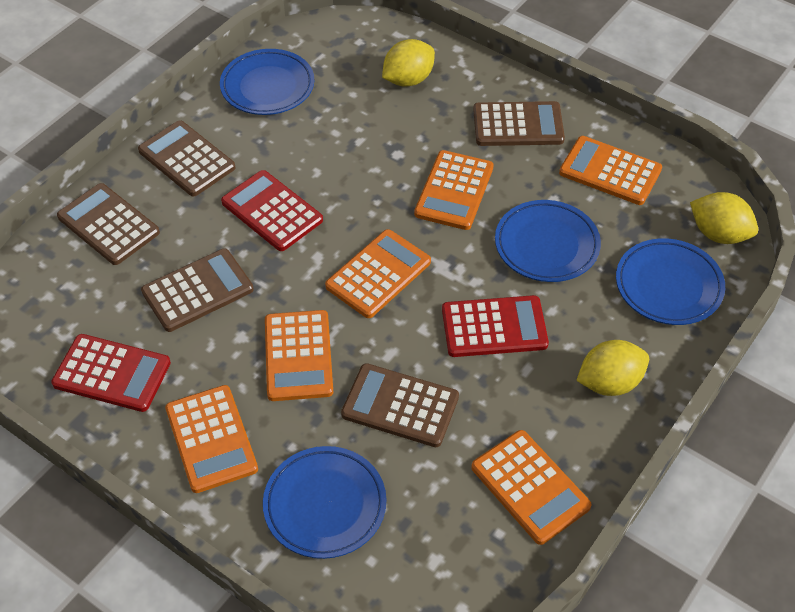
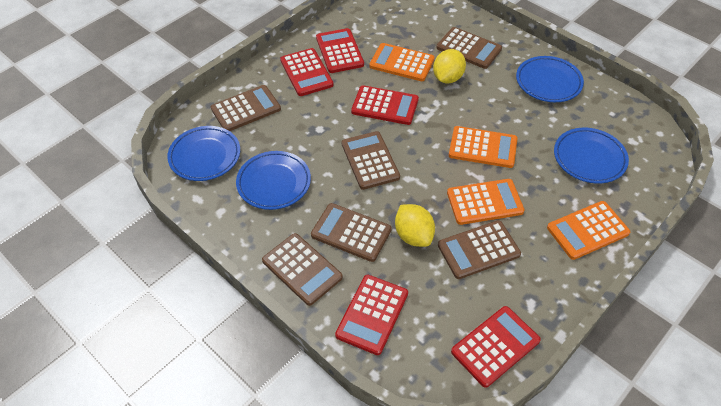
brown calculator: 5 -> 6
orange calculator: 6 -> 4
red calculator: 3 -> 5
yellow lemon: 3 -> 2

